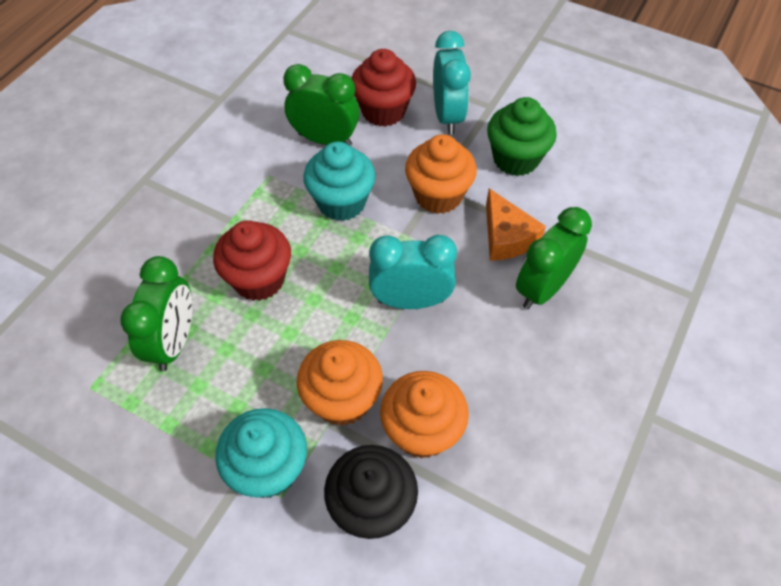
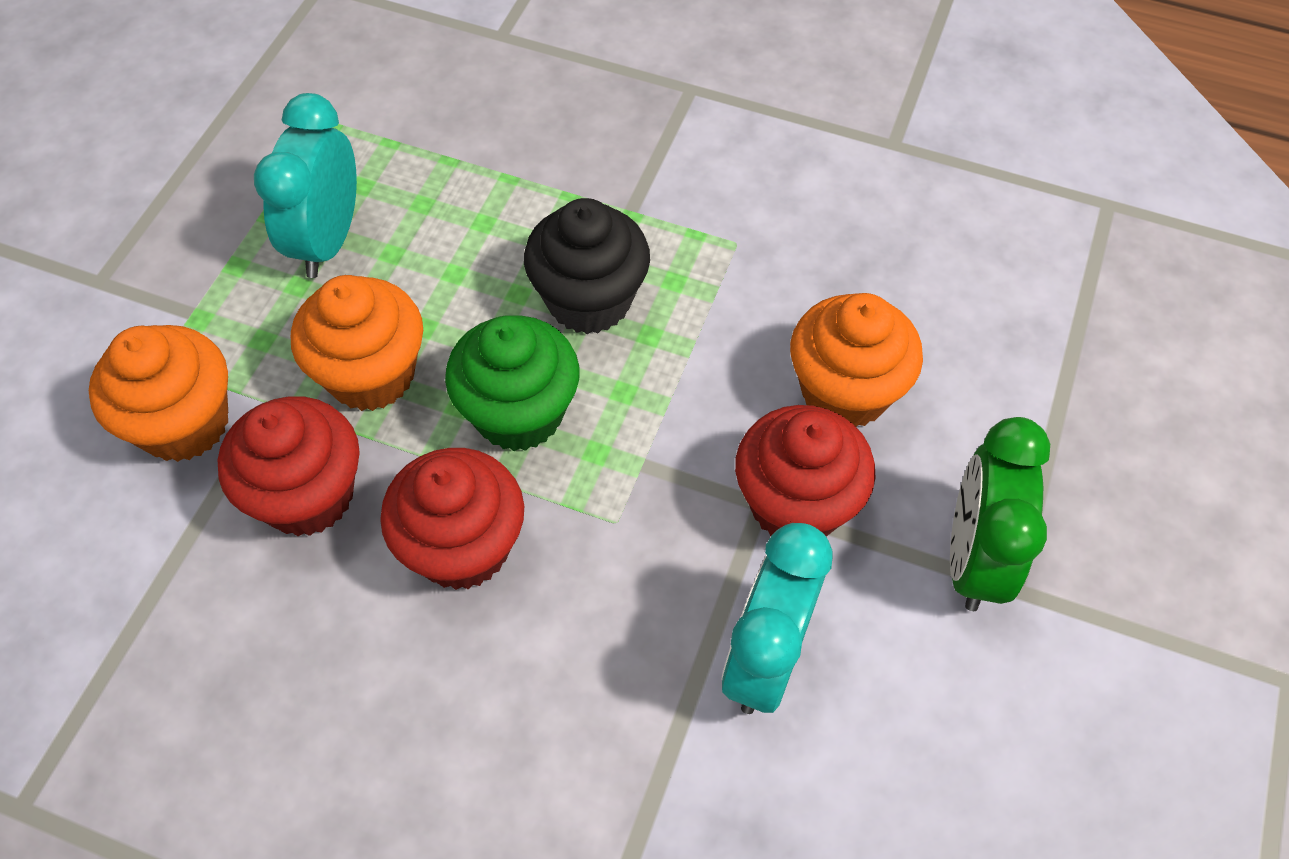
green clock: 3 -> 1
orange cheese: 1 -> 0
red cupcake: 2 -> 3
turquoise cupcake: 2 -> 0

